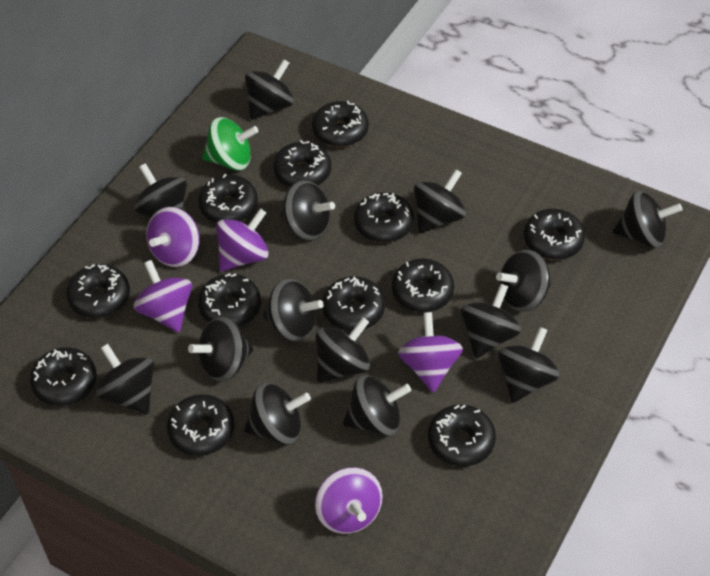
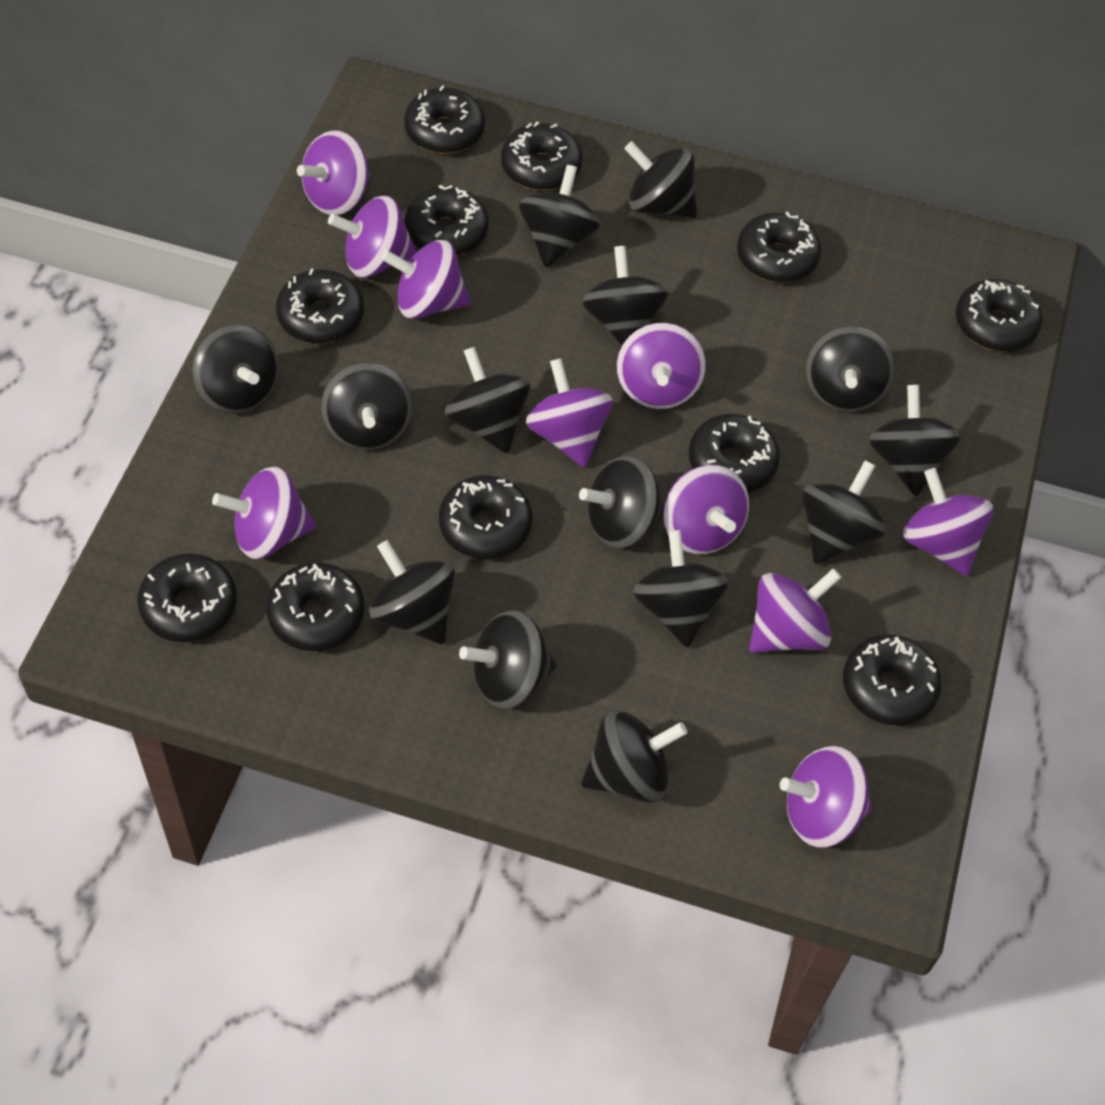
black donut: 12 -> 11
green spinning top: 1 -> 0
purple spinning top: 5 -> 10

